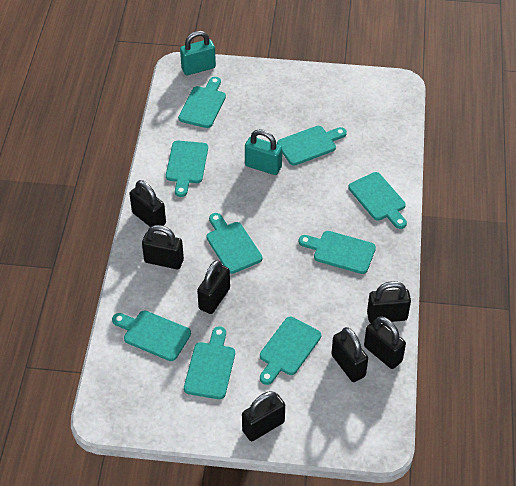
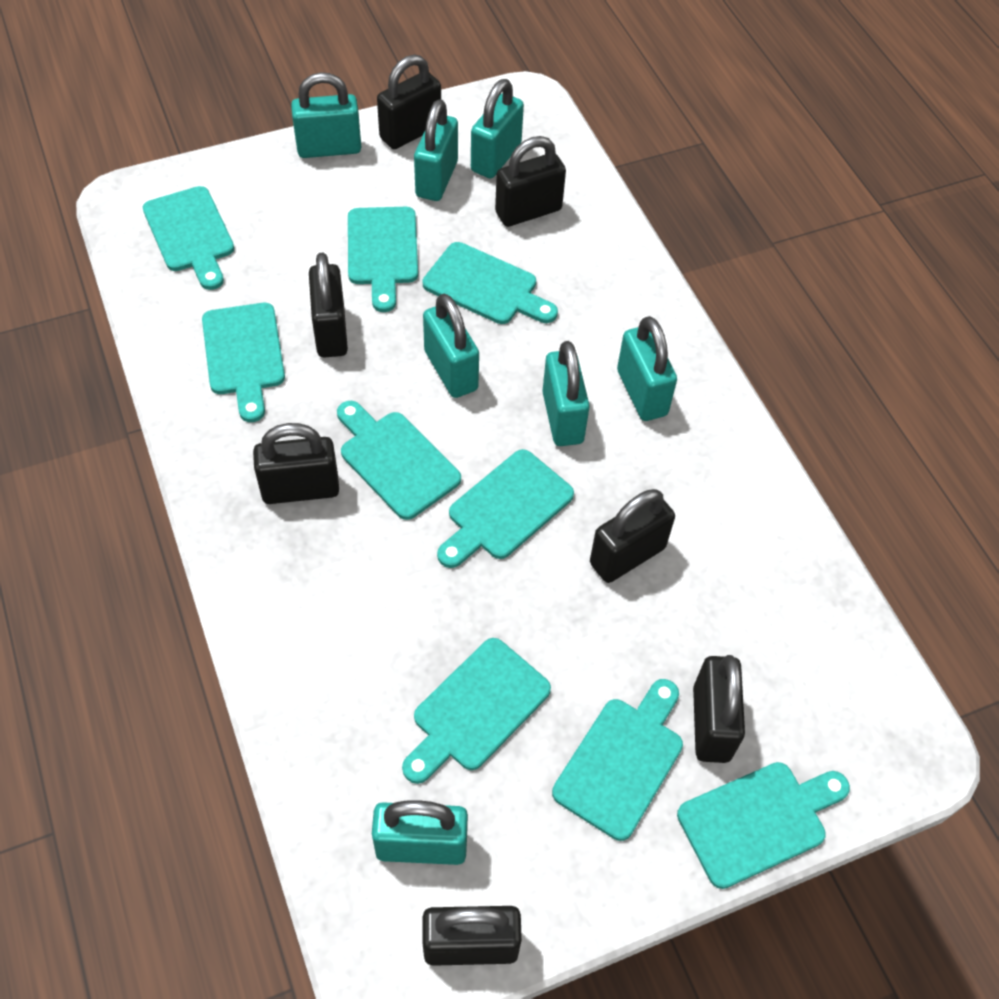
turquoise padlock: 2 -> 7

